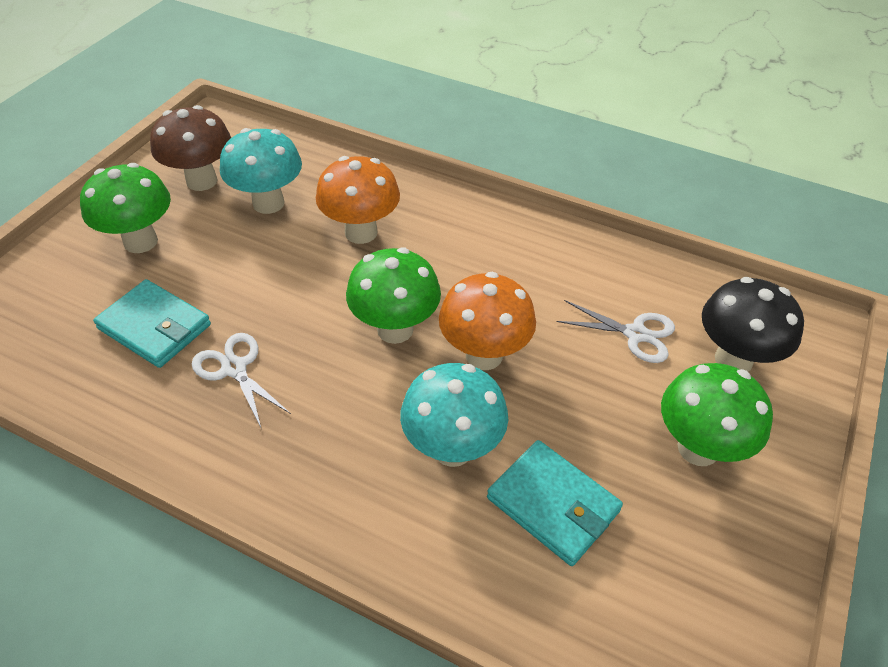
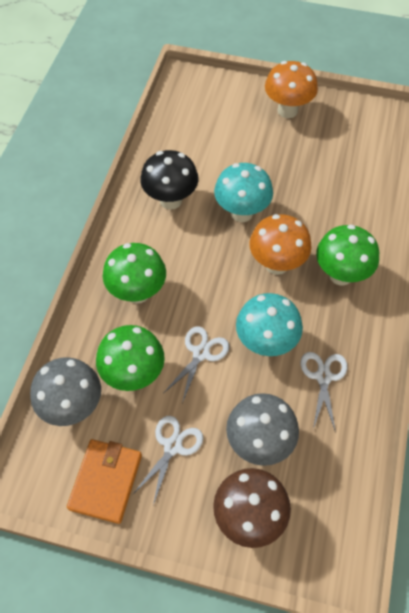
grey mushroom: 0 -> 2
orange wallet: 0 -> 1
turquoise wallet: 2 -> 0
white scissors: 2 -> 3

